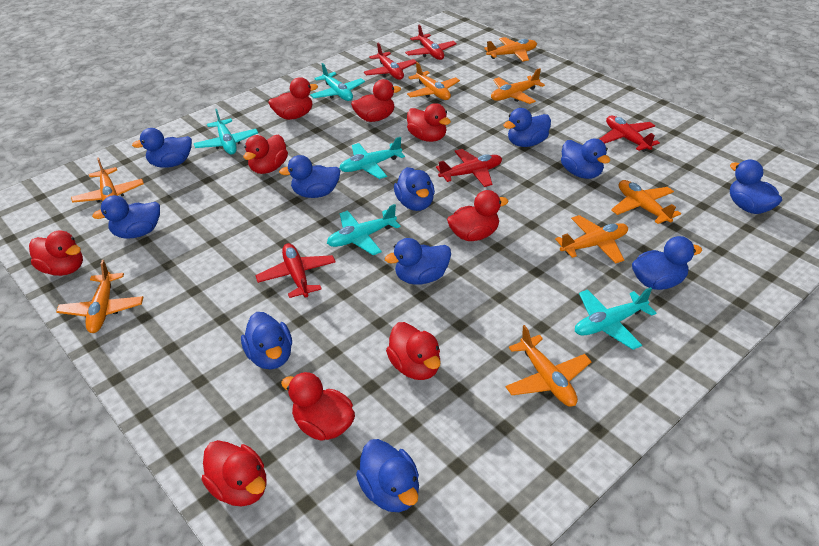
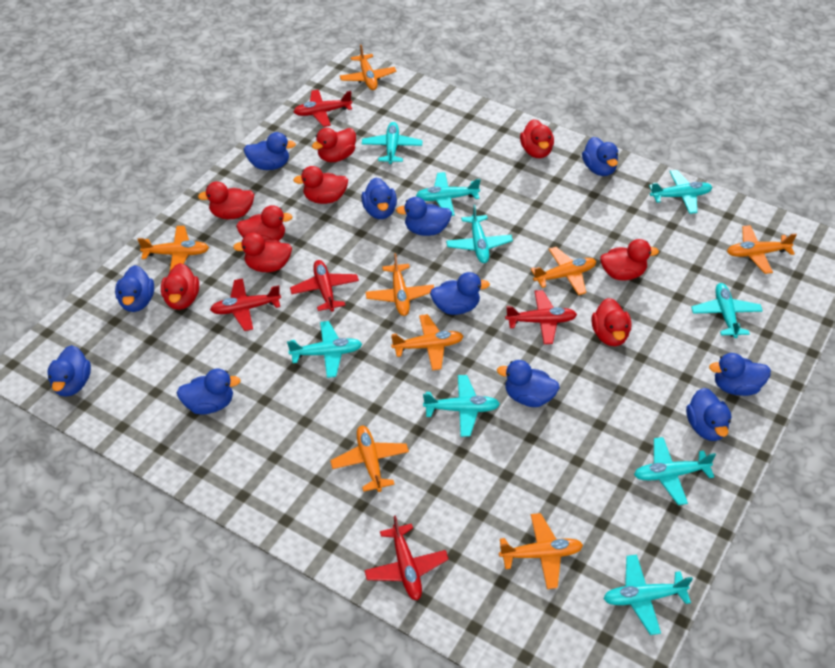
turquoise plane: 5 -> 9

